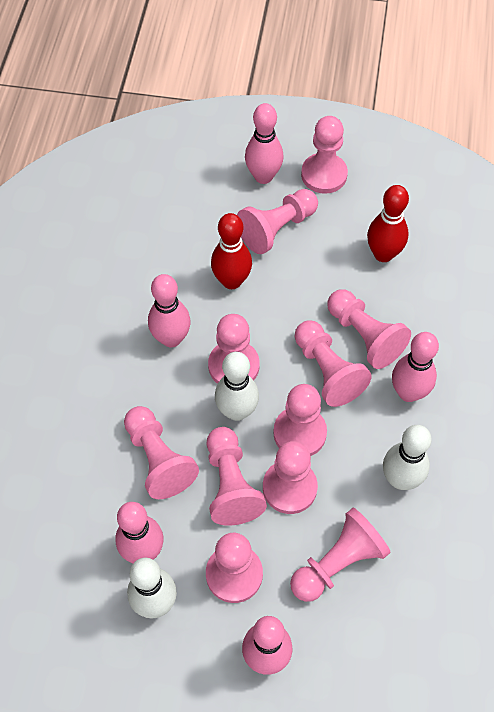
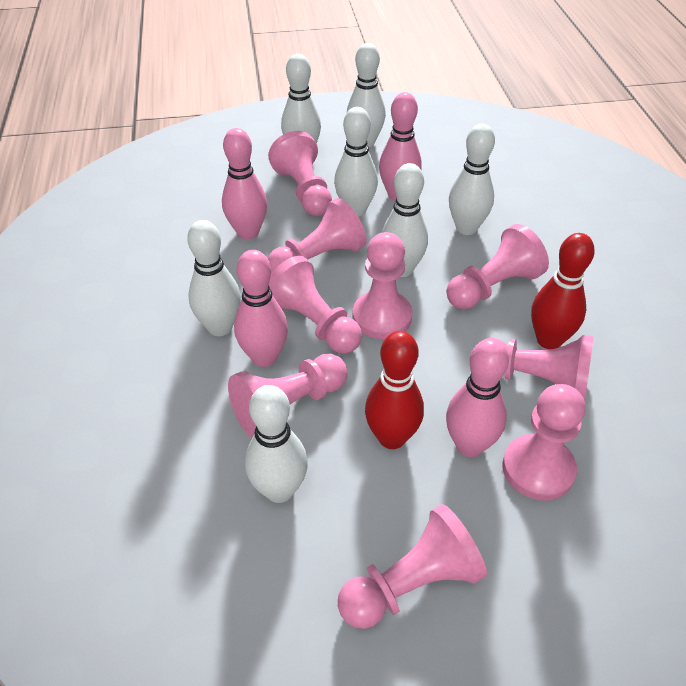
pink bowling pin: 5 -> 4
pink pawn: 11 -> 9
white bowling pin: 3 -> 7

